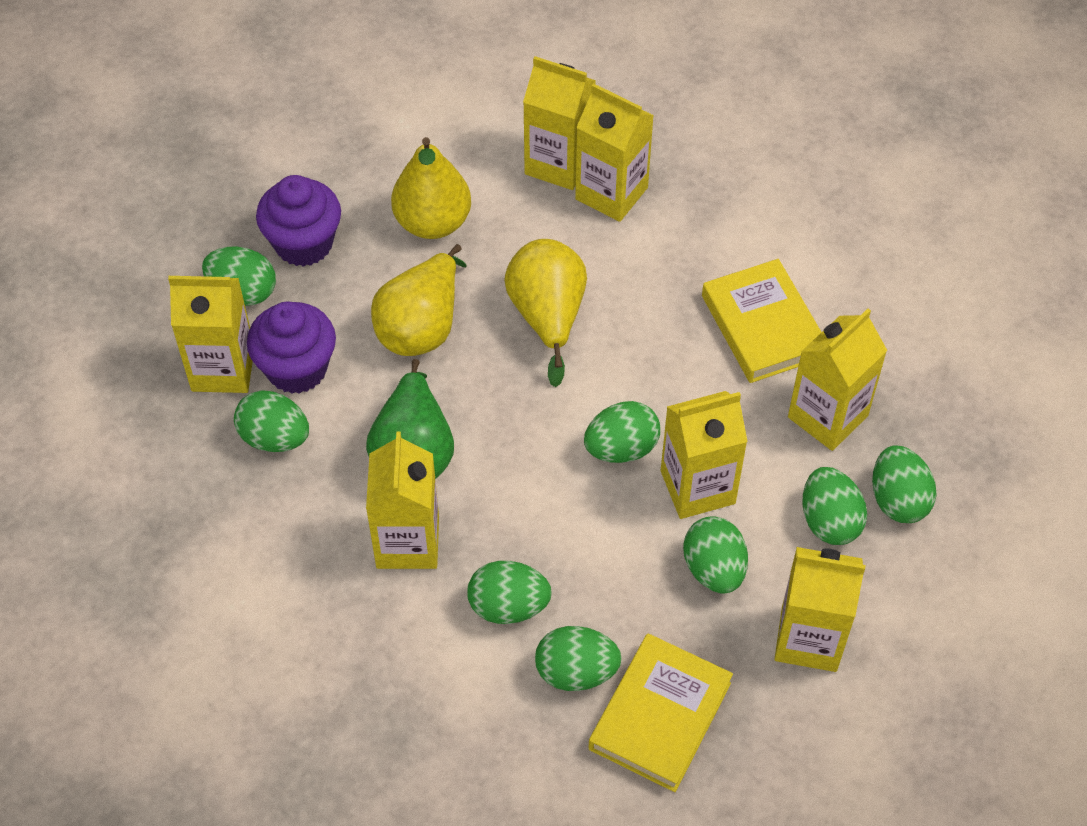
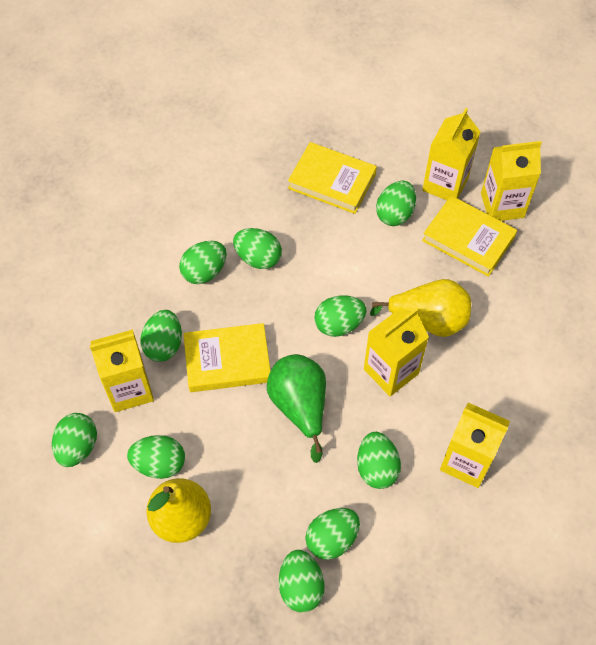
green egg: 8 -> 10
purple cupcake: 2 -> 0
yellow book: 2 -> 3
yellow carton: 7 -> 5
yellow pear: 3 -> 2

